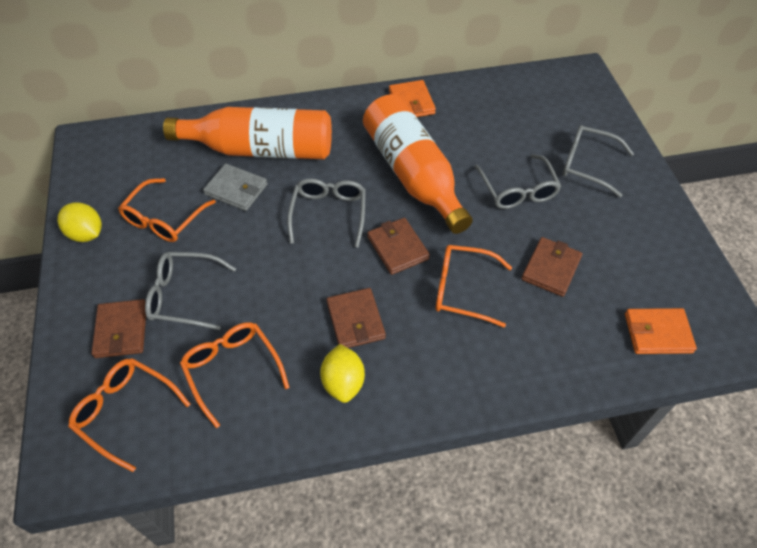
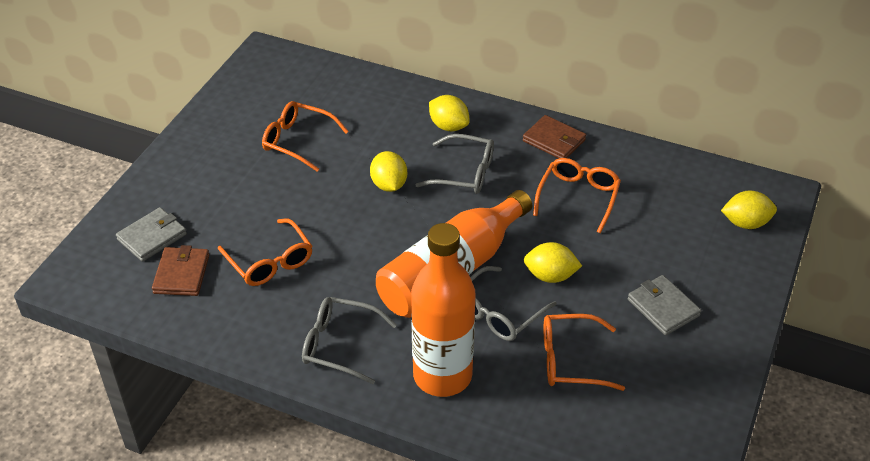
brown wallet: 4 -> 2
grey glasses: 4 -> 3
grey wallet: 1 -> 2
orange wallet: 2 -> 0
yellow lemon: 2 -> 4

